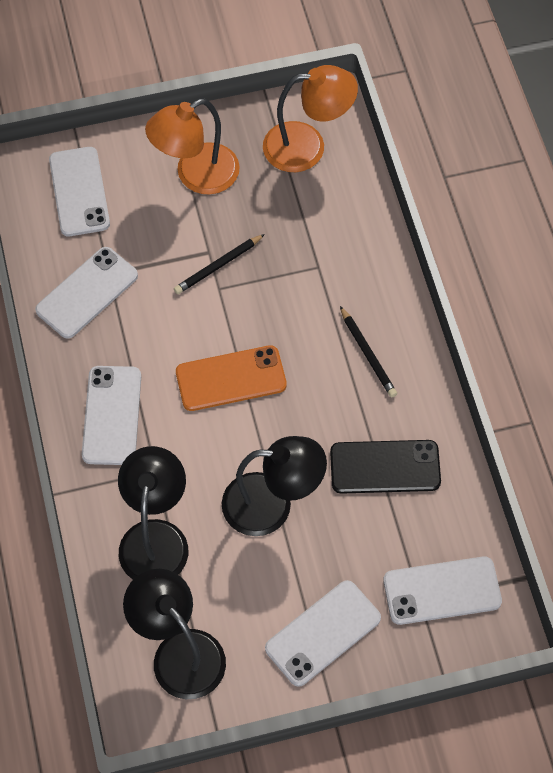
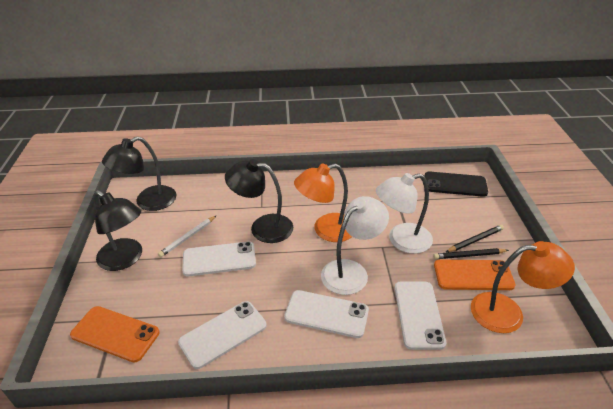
orange phone: 1 -> 2
white lamp: 0 -> 2
white pencil: 0 -> 1
white phone: 5 -> 4

